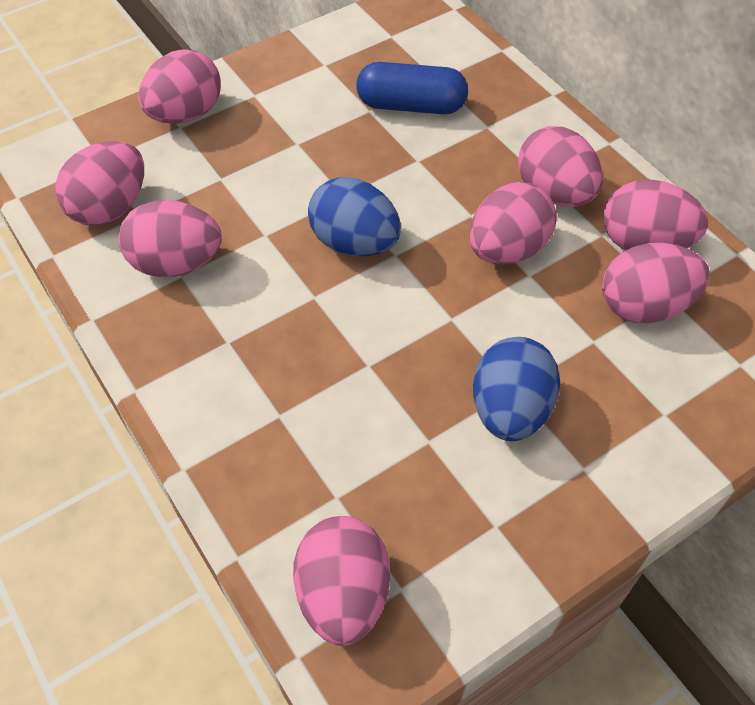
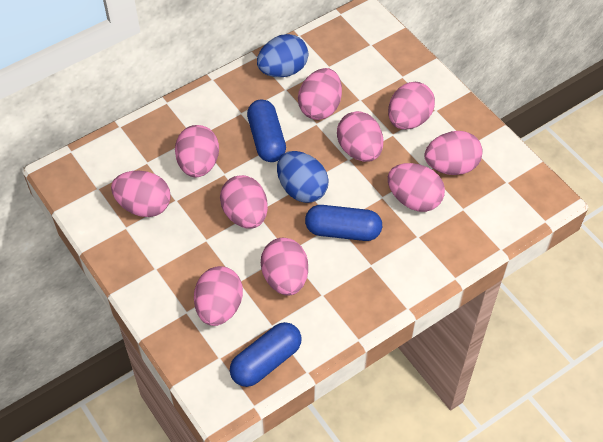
blue capsule: 1 -> 3
pink egg: 8 -> 10

